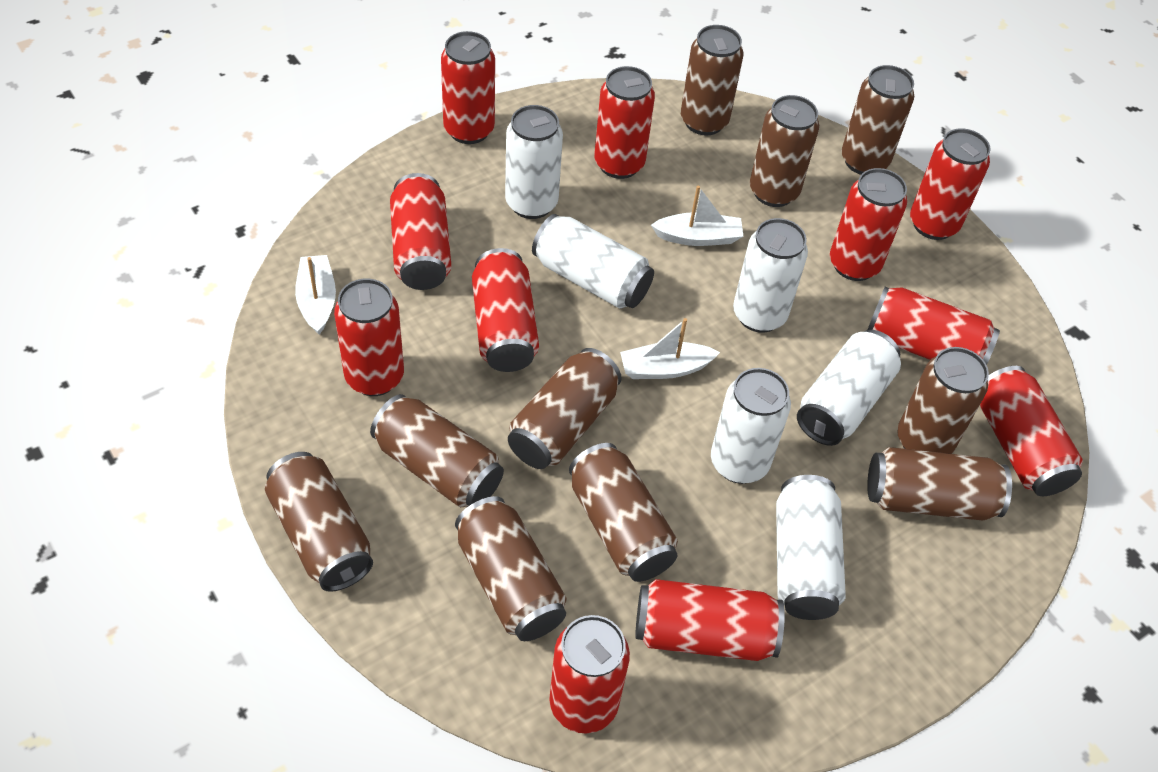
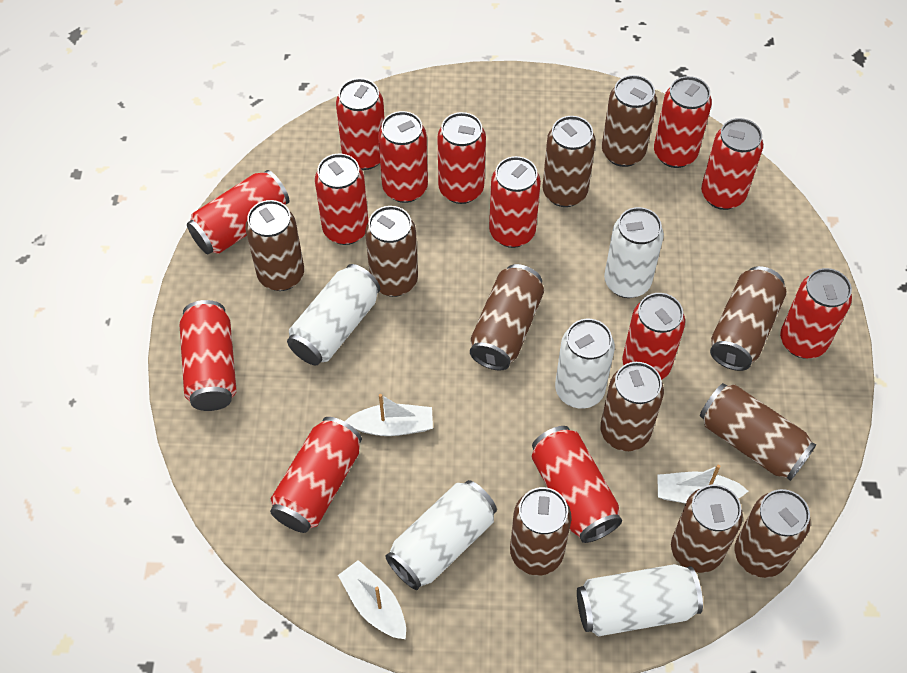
brown can: 10 -> 11
red can: 11 -> 13
white can: 6 -> 5

